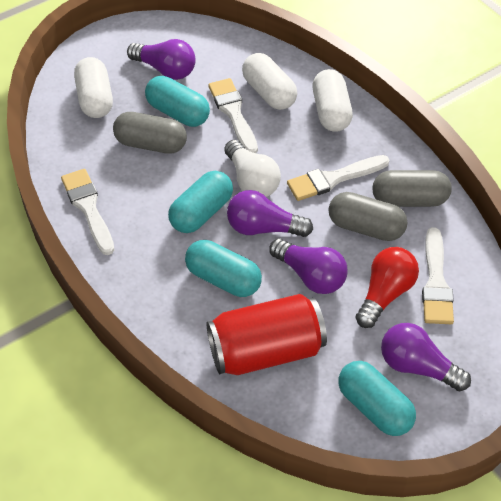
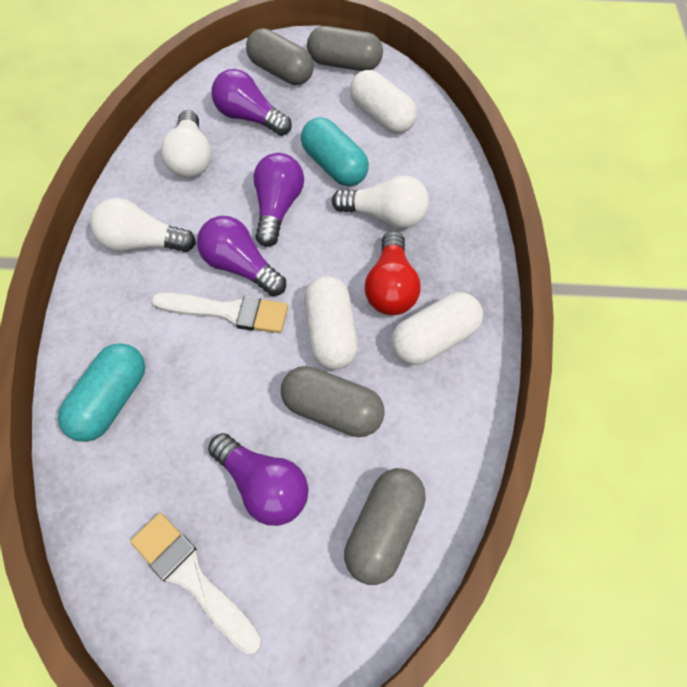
grey capsule: 3 -> 4
red can: 1 -> 0
turquoise capsule: 4 -> 2
white brush: 4 -> 2
white light bulb: 1 -> 3

